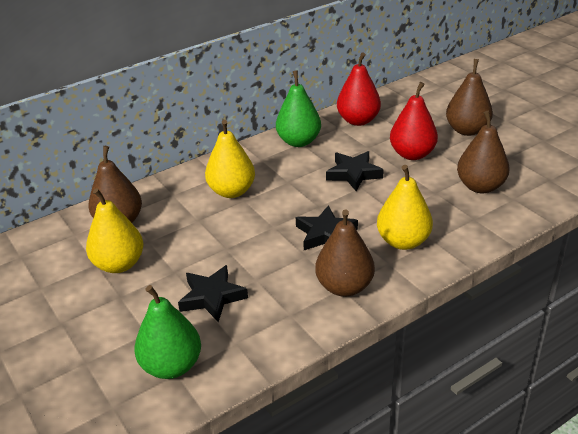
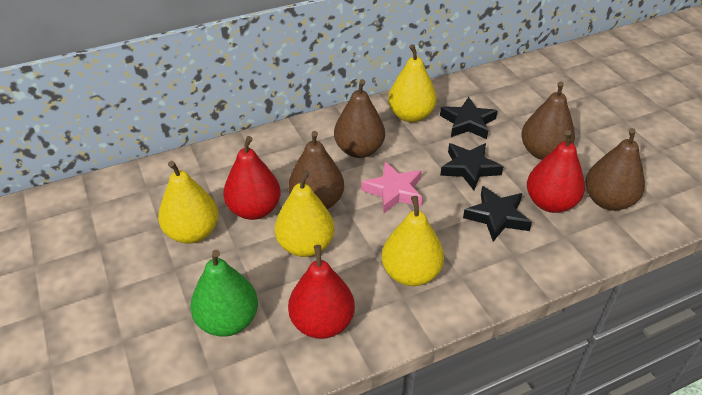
green pear: 2 -> 1
pink star: 0 -> 1
red pear: 2 -> 3
yellow pear: 3 -> 4

